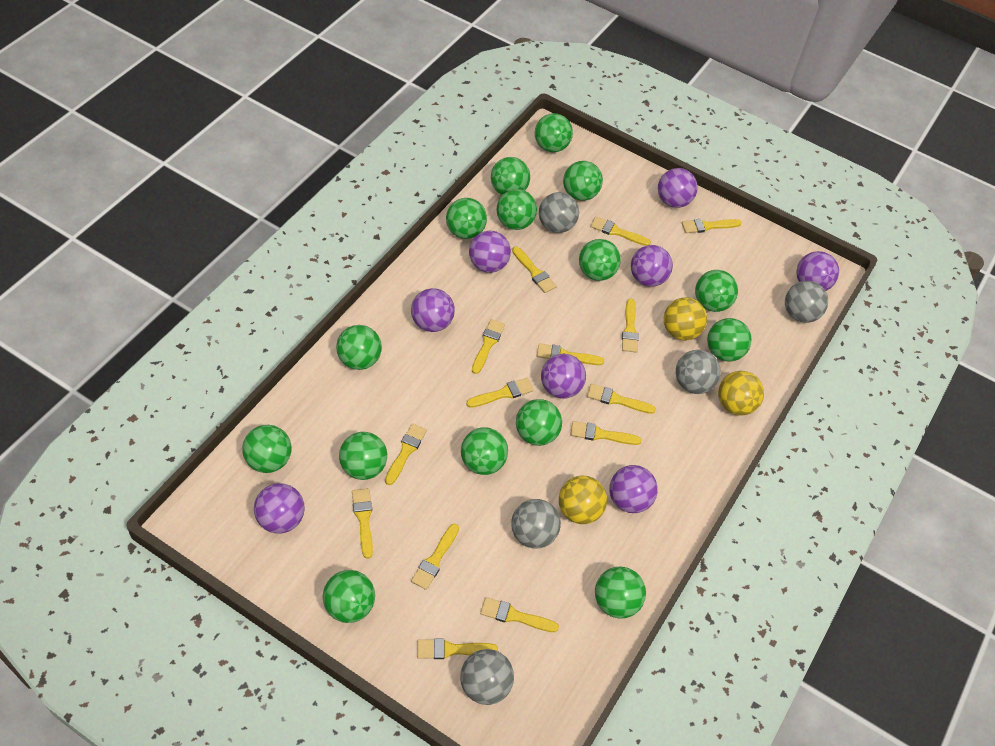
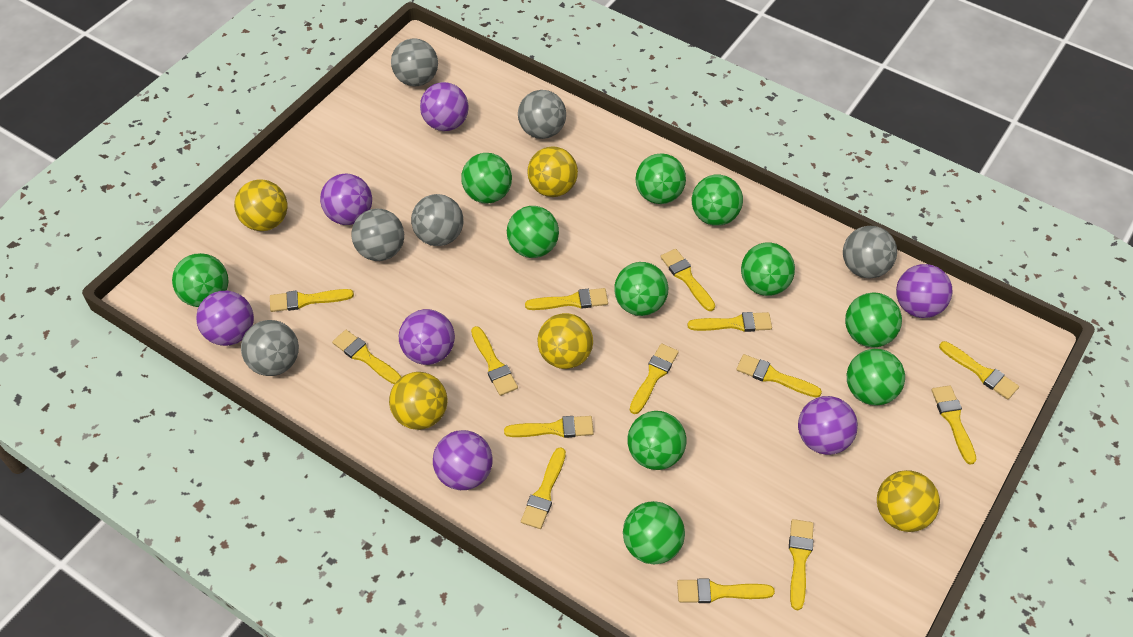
green ball: 15 -> 11
grey ball: 5 -> 6
purple ball: 8 -> 7
yellow ball: 3 -> 5

